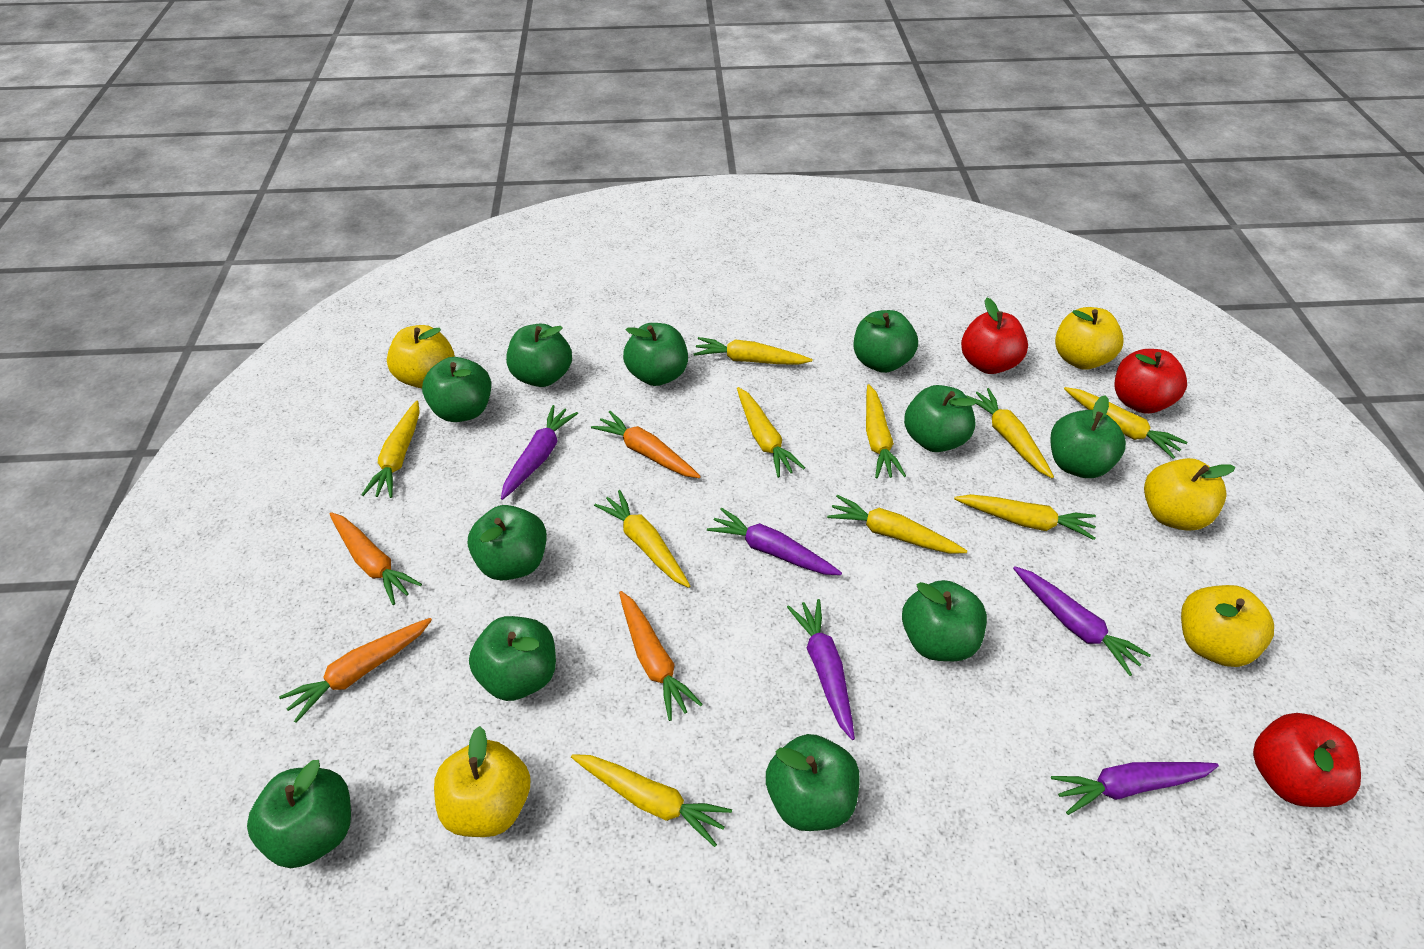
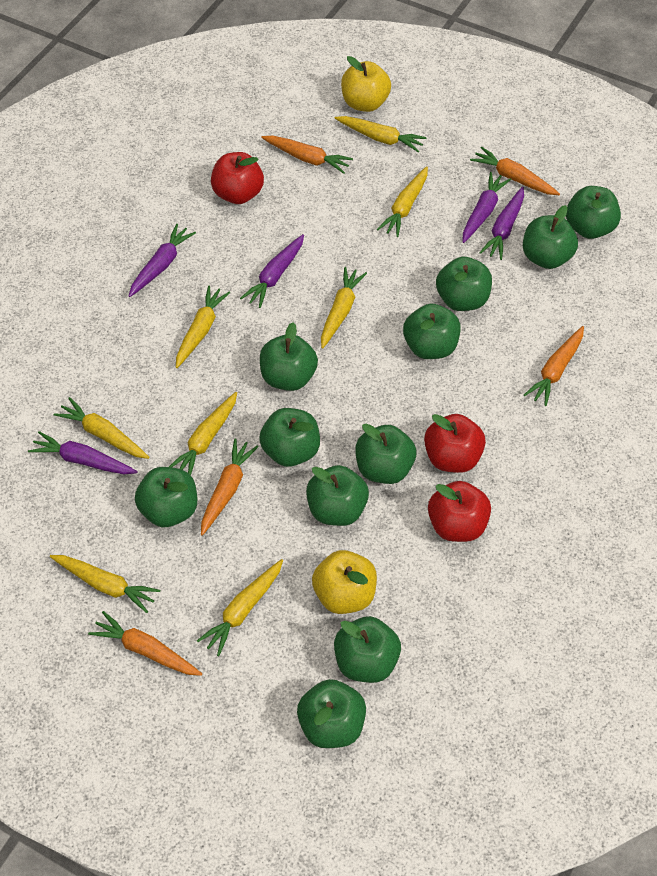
orange carrot: 4 -> 5
yellow apple: 5 -> 2
yellow carrot: 10 -> 8

